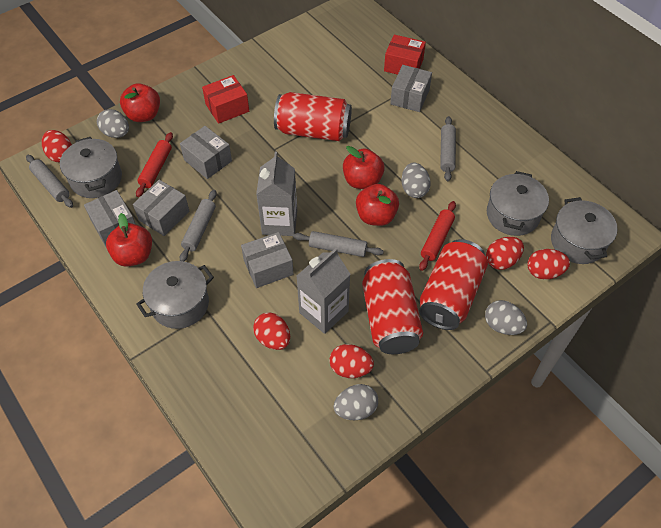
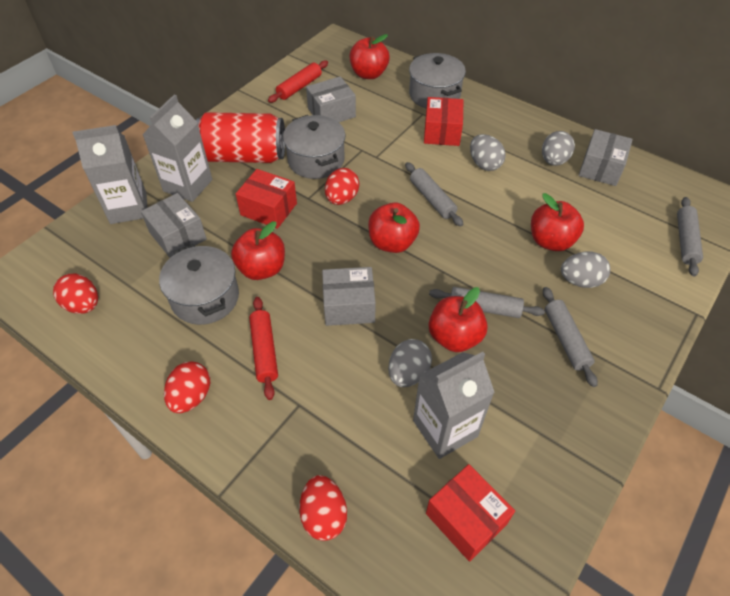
grey box: 5 -> 4
grey carton: 2 -> 3
grey pot: 4 -> 3
red apple: 4 -> 5
red box: 2 -> 3
red can: 3 -> 1
red egg: 5 -> 4

